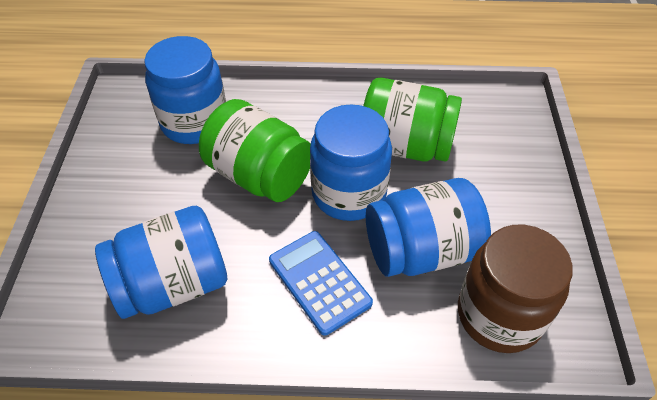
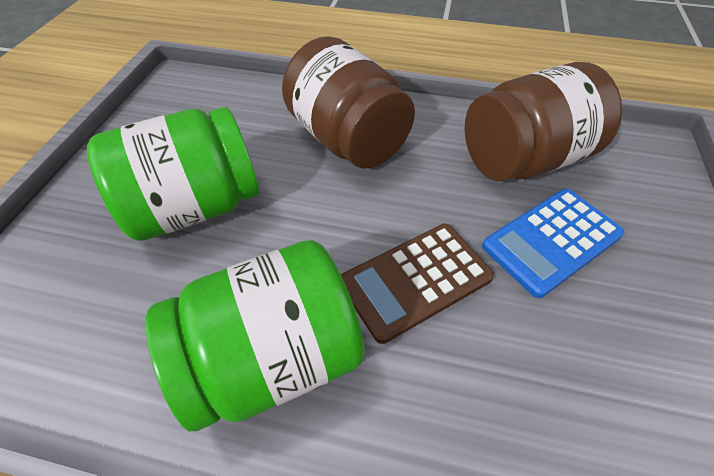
blue jar: 4 -> 0
brown calculator: 0 -> 1
brown jar: 1 -> 2

